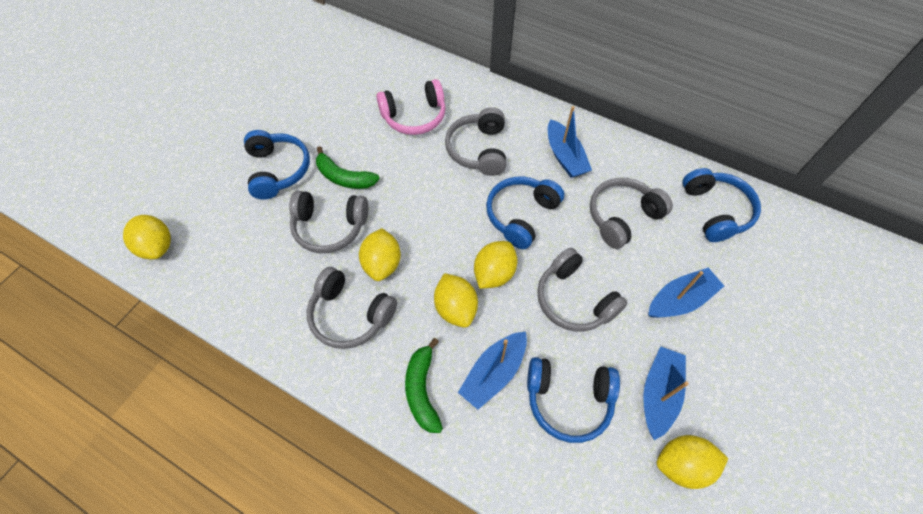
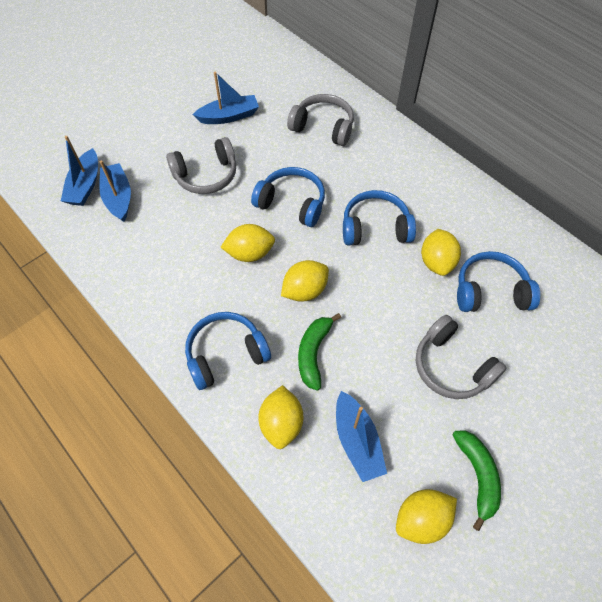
grey headphones: 5 -> 3
pink headphones: 1 -> 0

